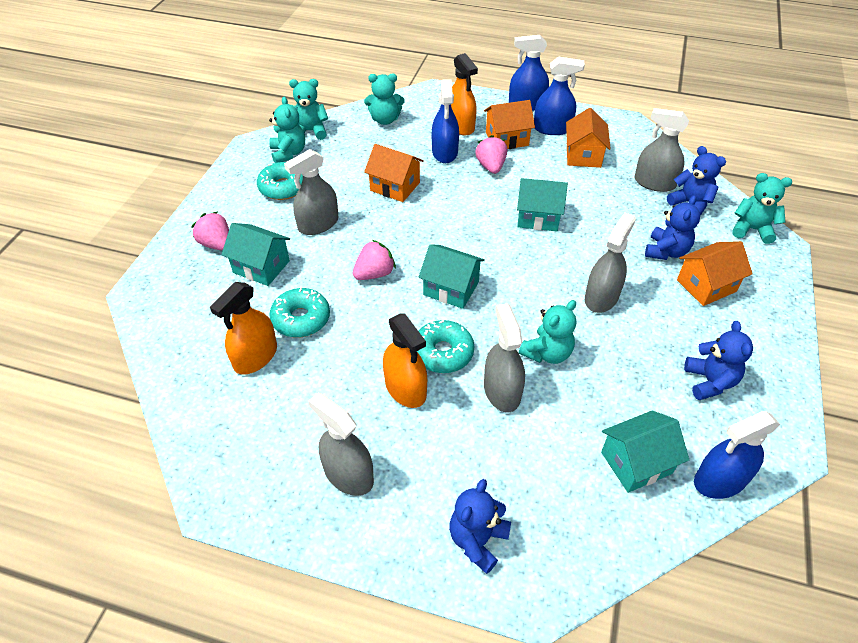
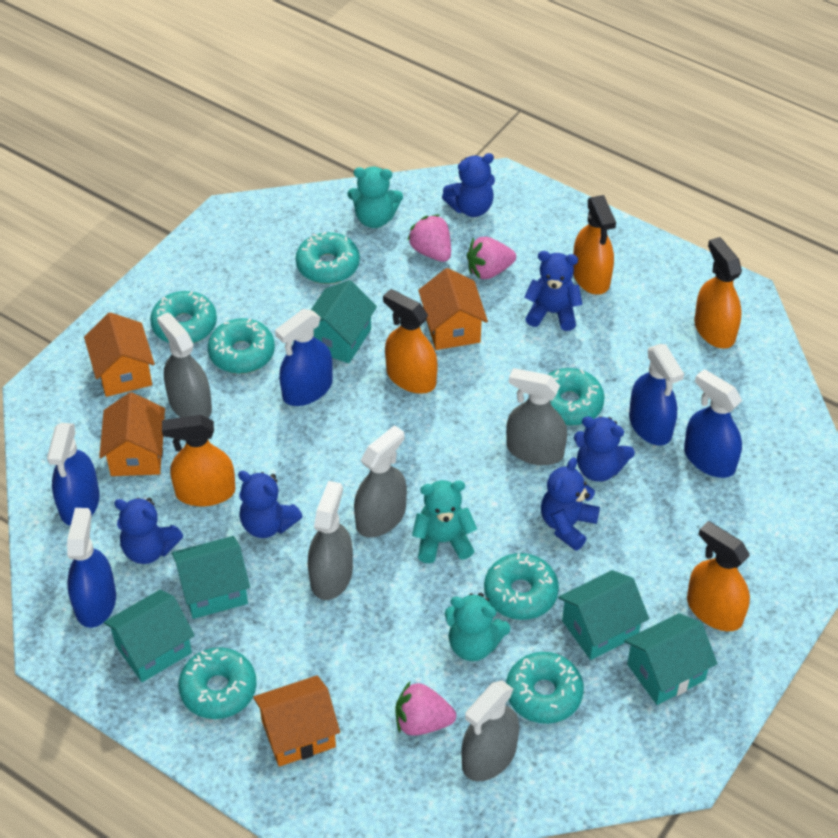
blue spray bottle: 4 -> 5
blue teddy bear: 4 -> 6
orange spray bottle: 3 -> 5
turquoise donut: 3 -> 7
turquoise house: 4 -> 5
turquoise teddy bear: 5 -> 3

